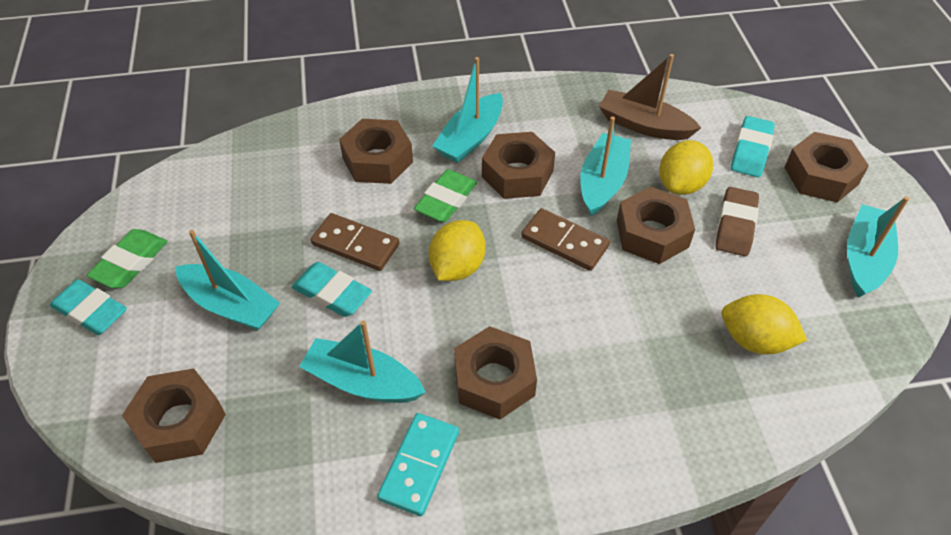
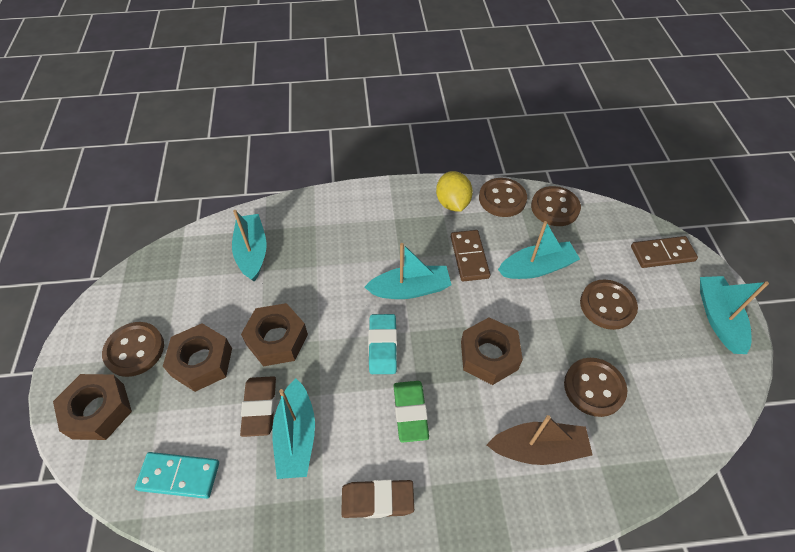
brown button: 0 -> 5
brown eraser: 1 -> 2
brown nut: 6 -> 4
green eraser: 2 -> 1
turquoise eraser: 3 -> 1
yellow lemon: 3 -> 1

